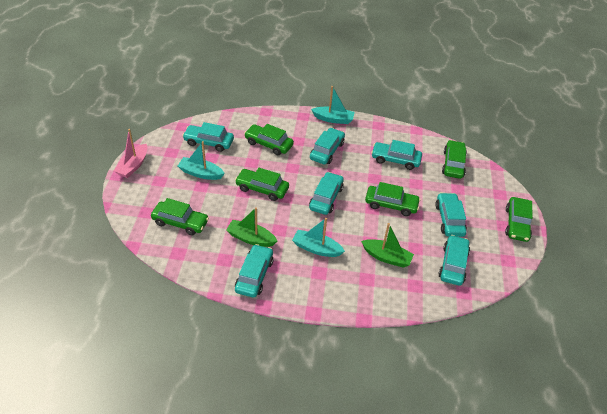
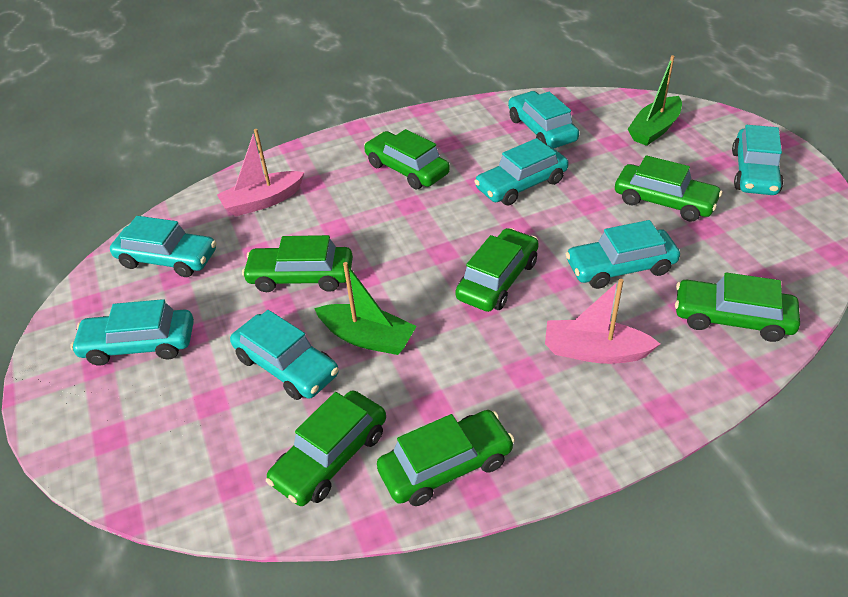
green car: 6 -> 7
pink boat: 1 -> 2
turquoise boat: 3 -> 0

